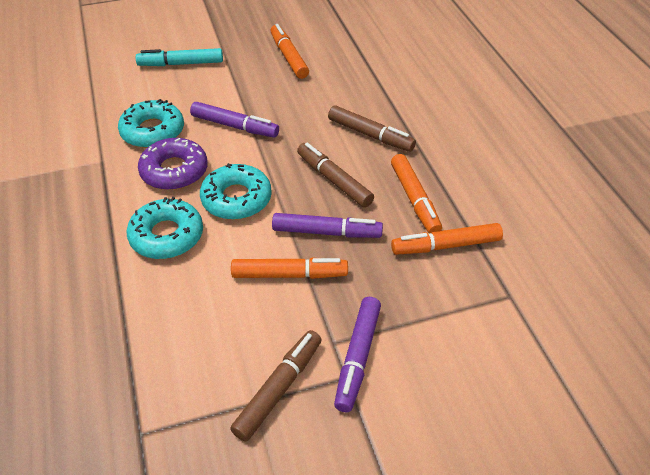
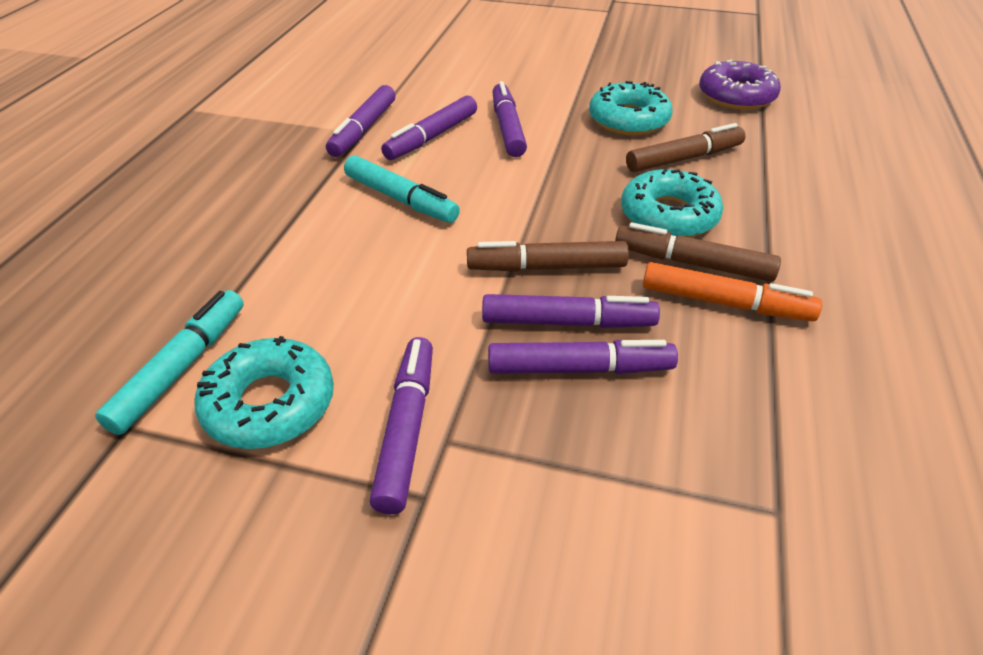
orange marker: 4 -> 1
purple marker: 3 -> 6
turquoise marker: 1 -> 2

